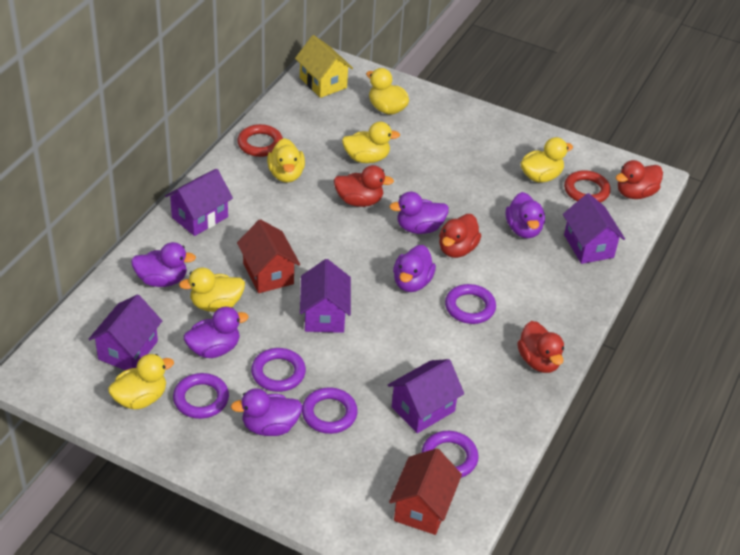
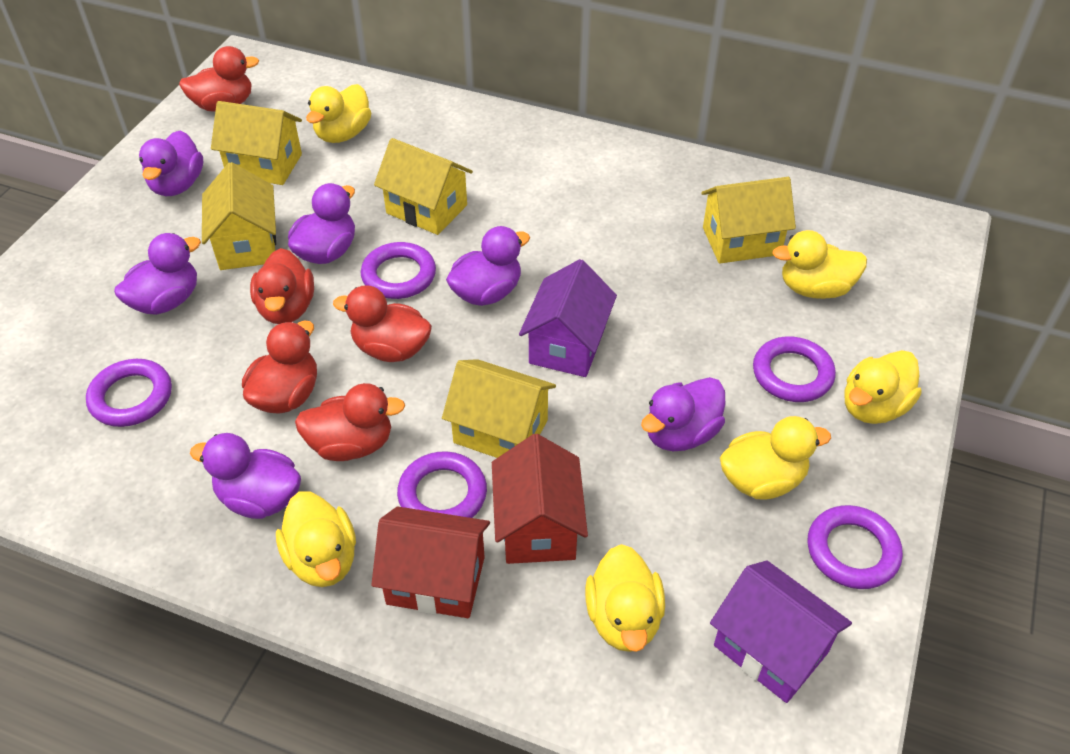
purple house: 5 -> 2
red duck: 4 -> 5
red ring: 2 -> 0
yellow house: 1 -> 5

